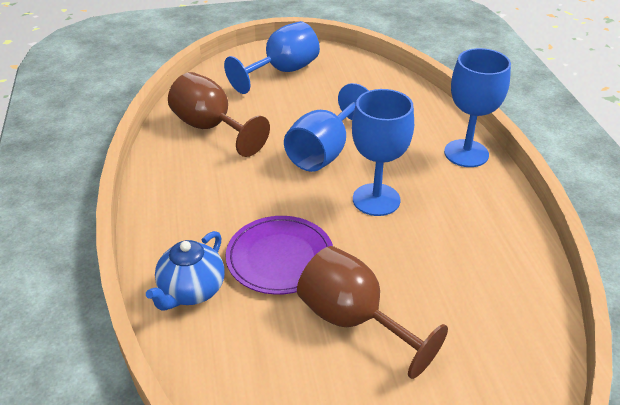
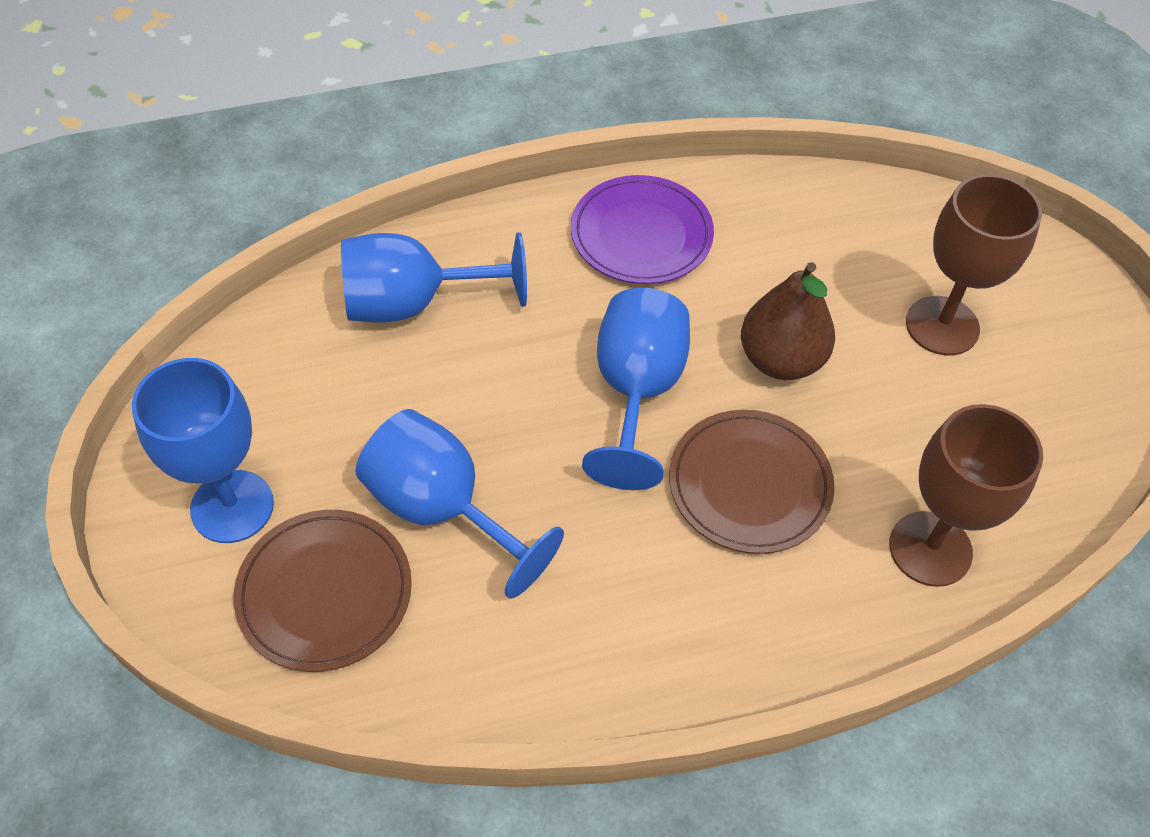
blue teapot: 1 -> 0
brown pear: 0 -> 1
brown plate: 0 -> 2

